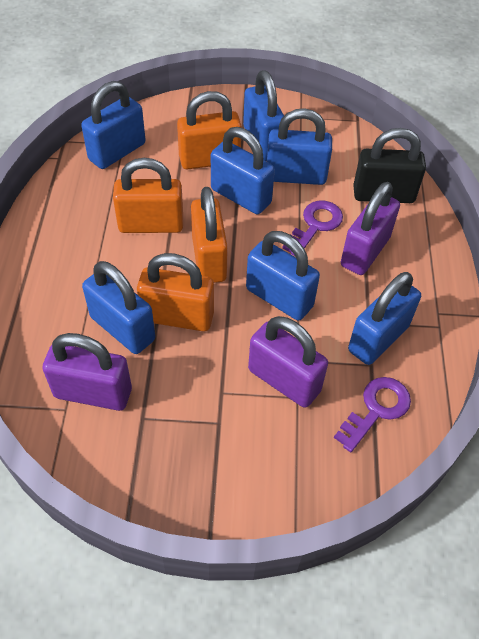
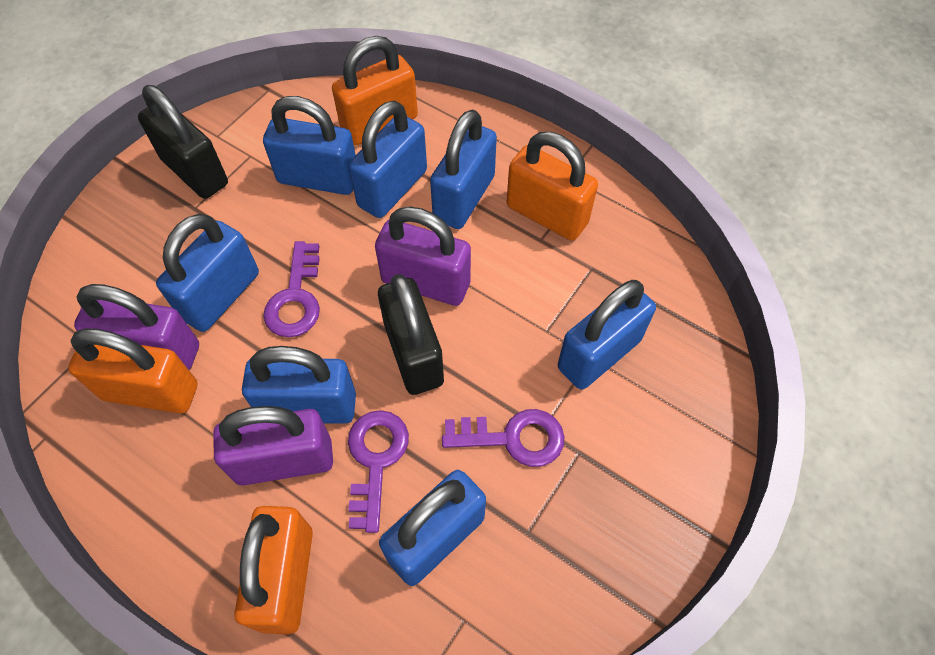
black padlock: 1 -> 2
purple key: 2 -> 3

